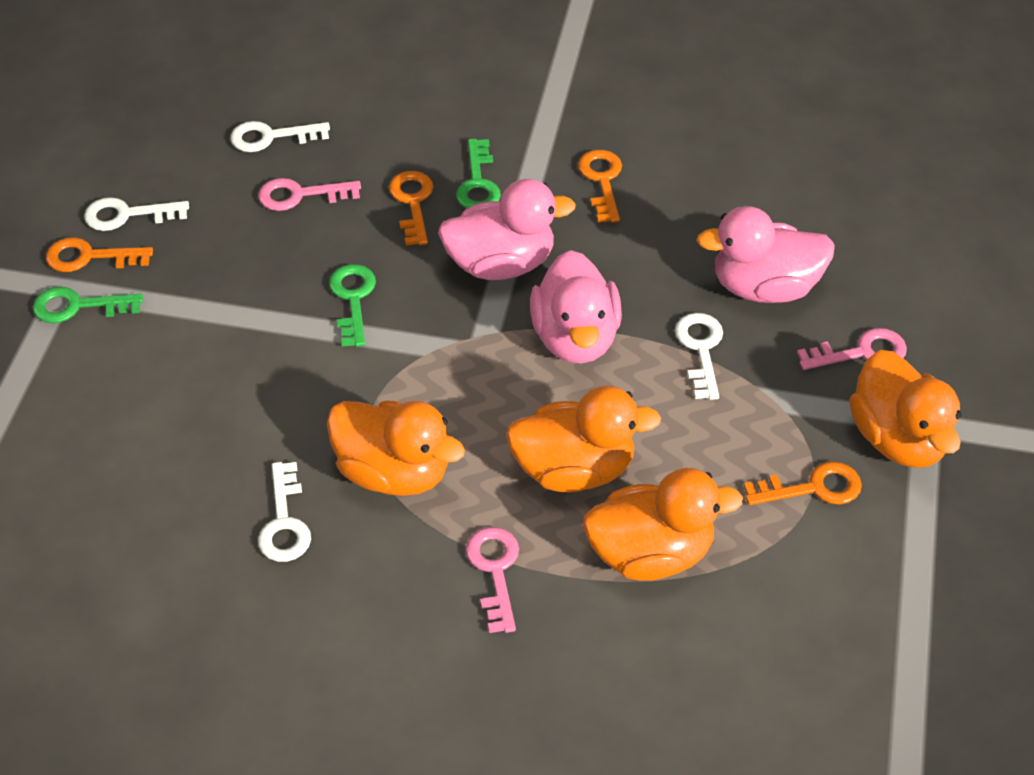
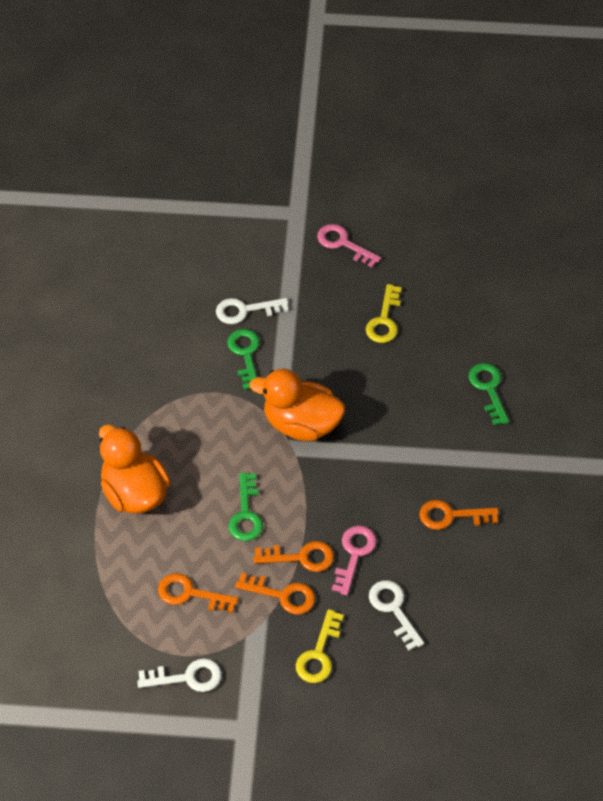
orange duck: 4 -> 2
pink duck: 3 -> 0
pink key: 3 -> 2
white key: 4 -> 3
yellow key: 0 -> 2

